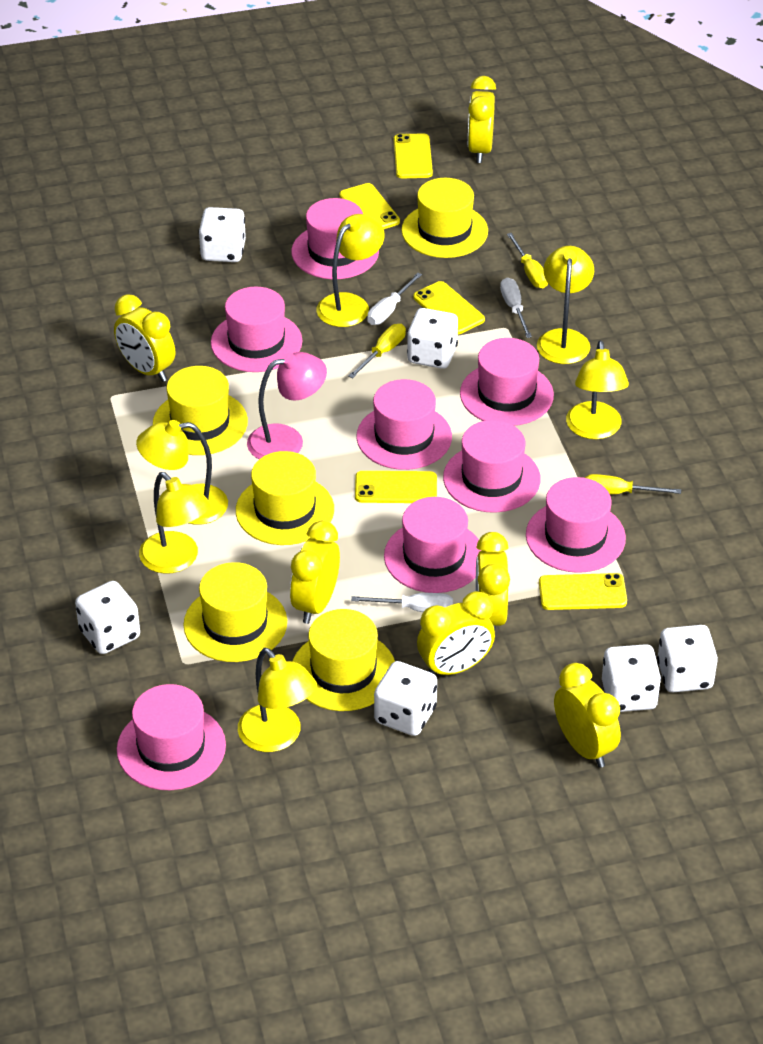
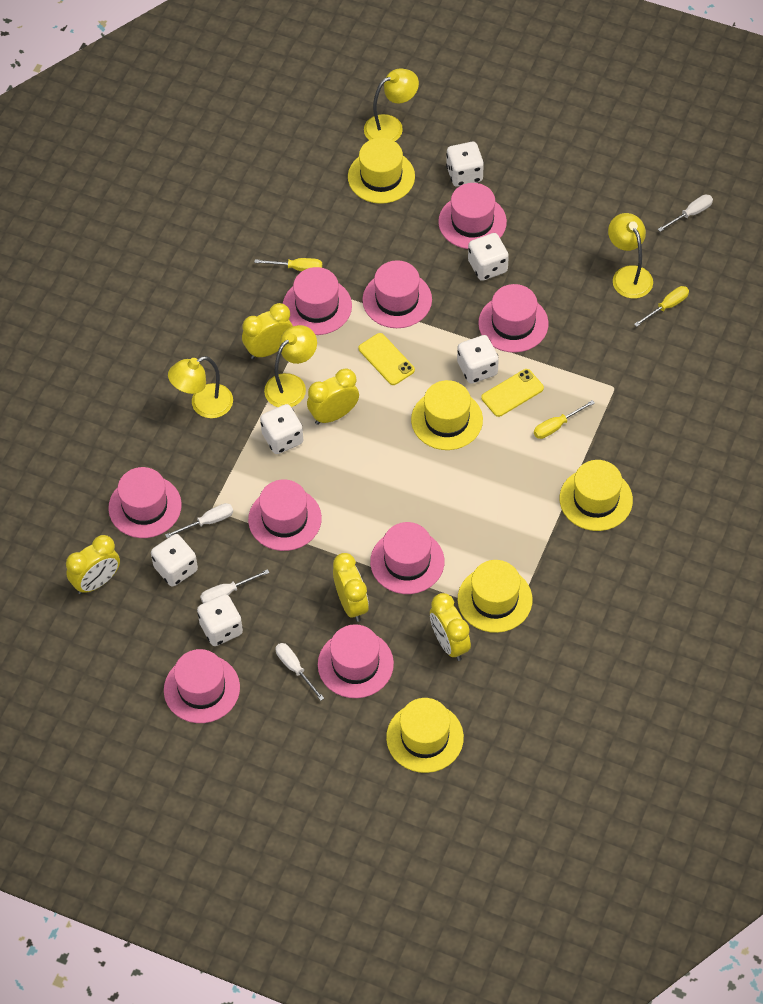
pink hat: 8 -> 9
pink lamp: 1 -> 0
white screwdriver: 3 -> 4
yellow clock: 6 -> 5
yellow lamp: 6 -> 4
yellow phone: 5 -> 2

